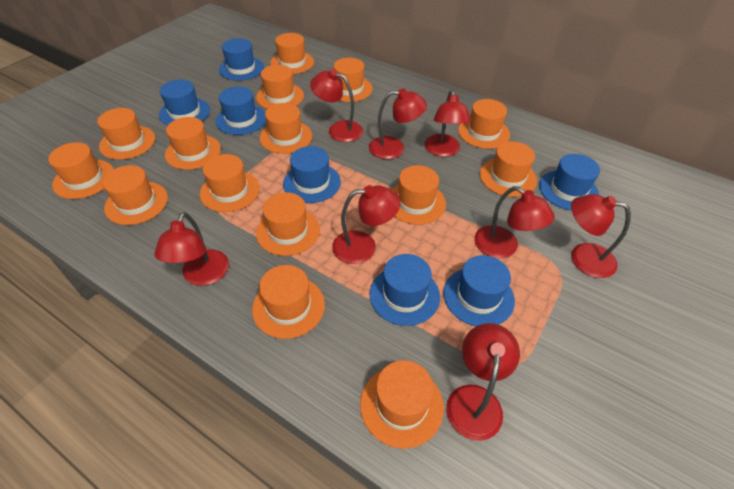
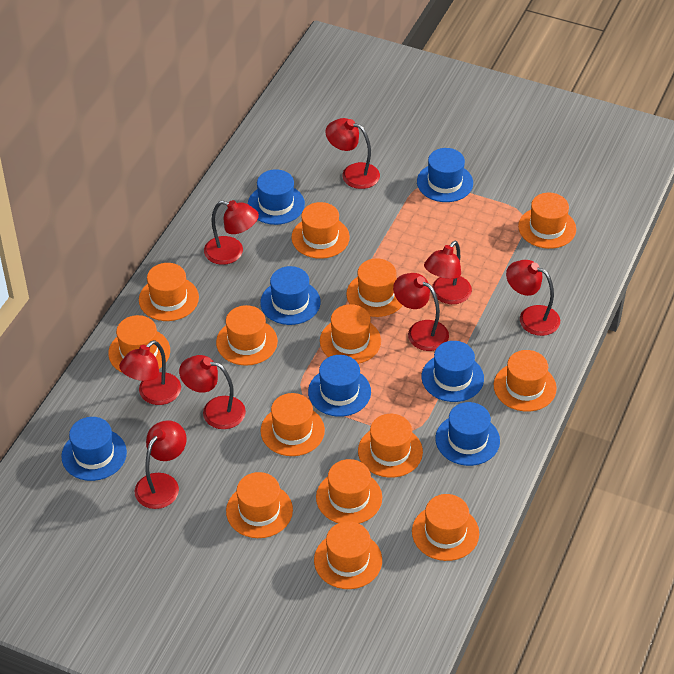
orange hat: 15 -> 14

